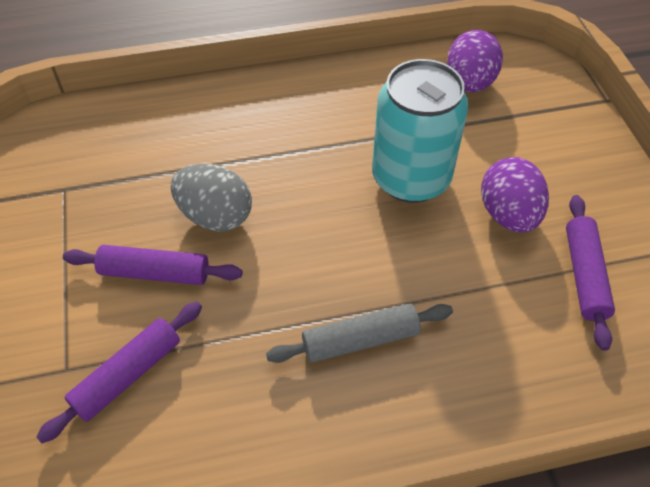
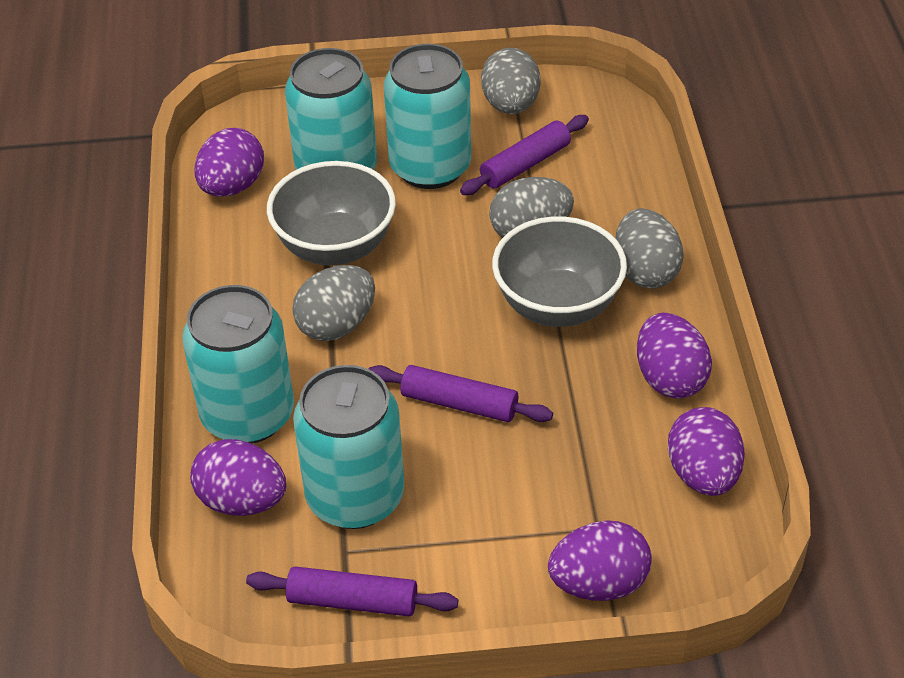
grey bowl: 0 -> 2
grey egg: 1 -> 4
grey rolling pin: 1 -> 0
purple egg: 2 -> 5
turquoise can: 1 -> 4

